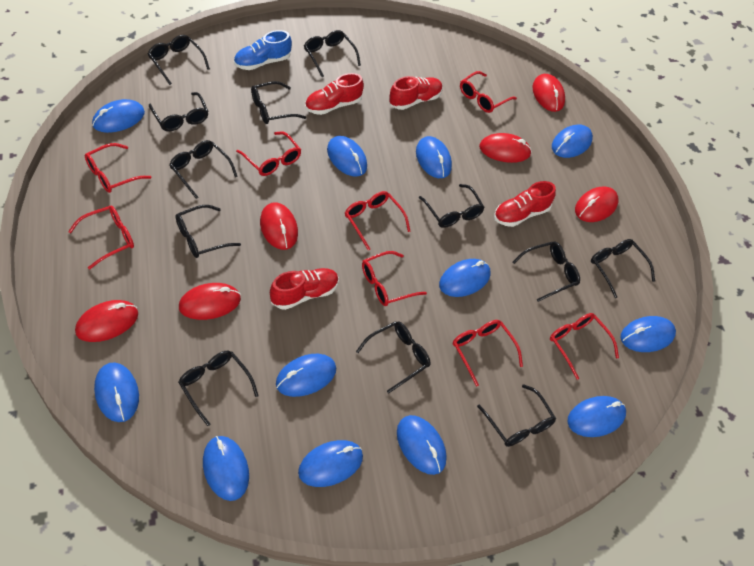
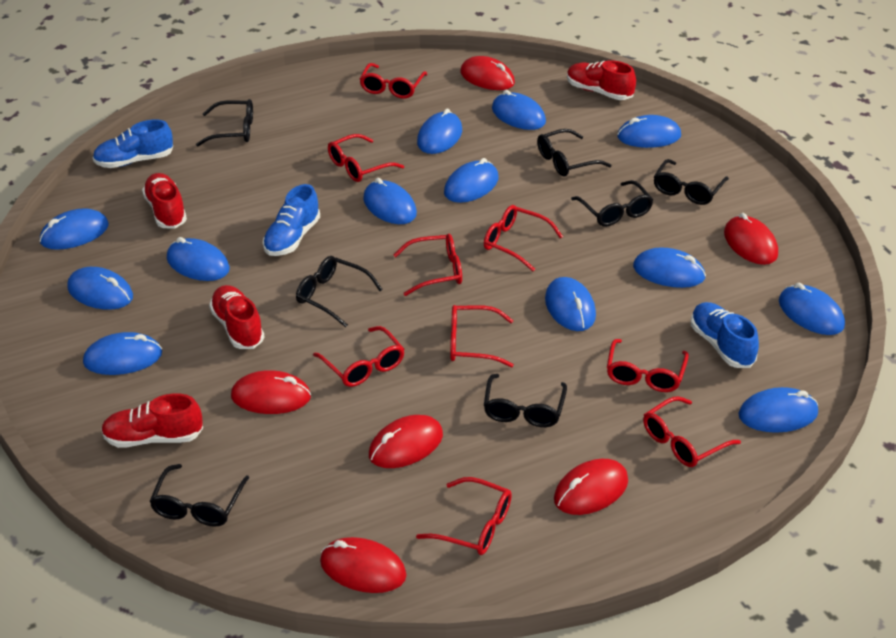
black glasses: 12 -> 7
blue mouse: 12 -> 13
blue shoe: 1 -> 3
red glasses: 8 -> 9

